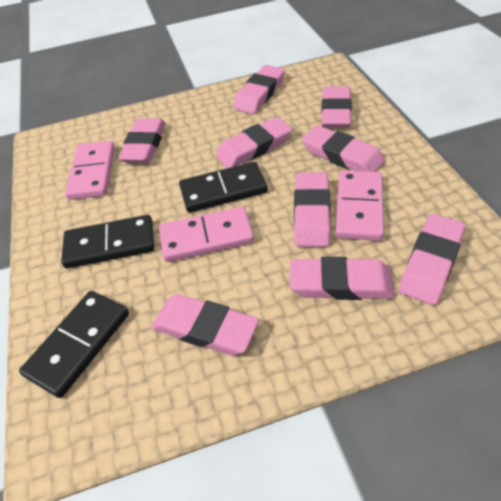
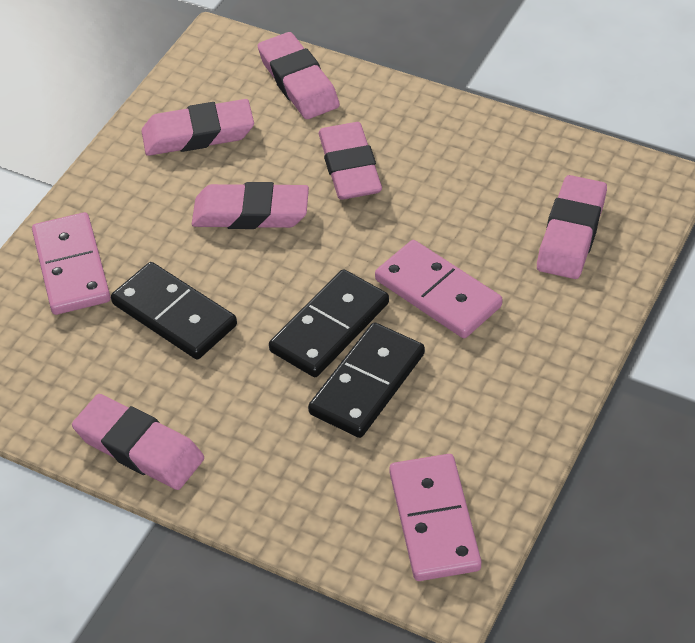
pink eraser: 9 -> 6

